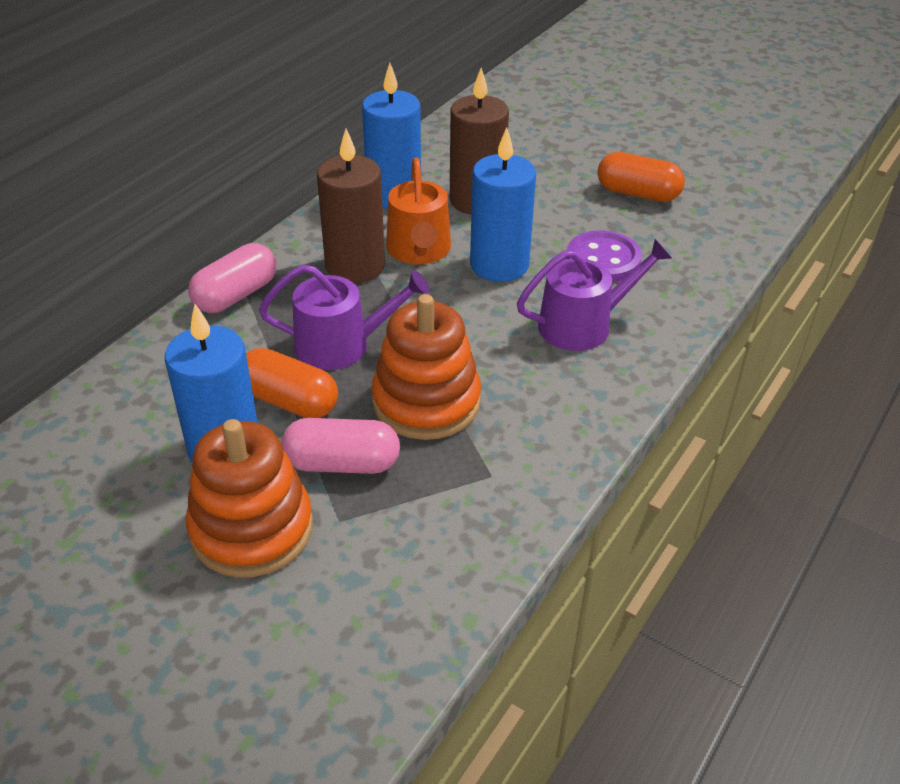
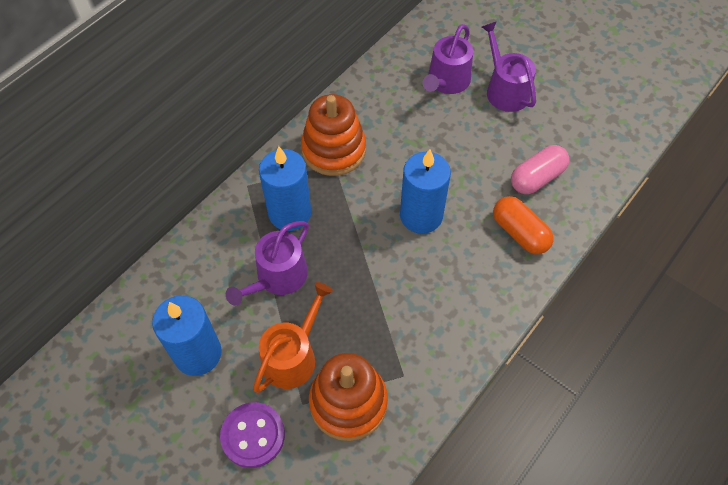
brown candle: 2 -> 0
orange capsule: 2 -> 1
pink capsule: 2 -> 1
purple watering can: 2 -> 3

